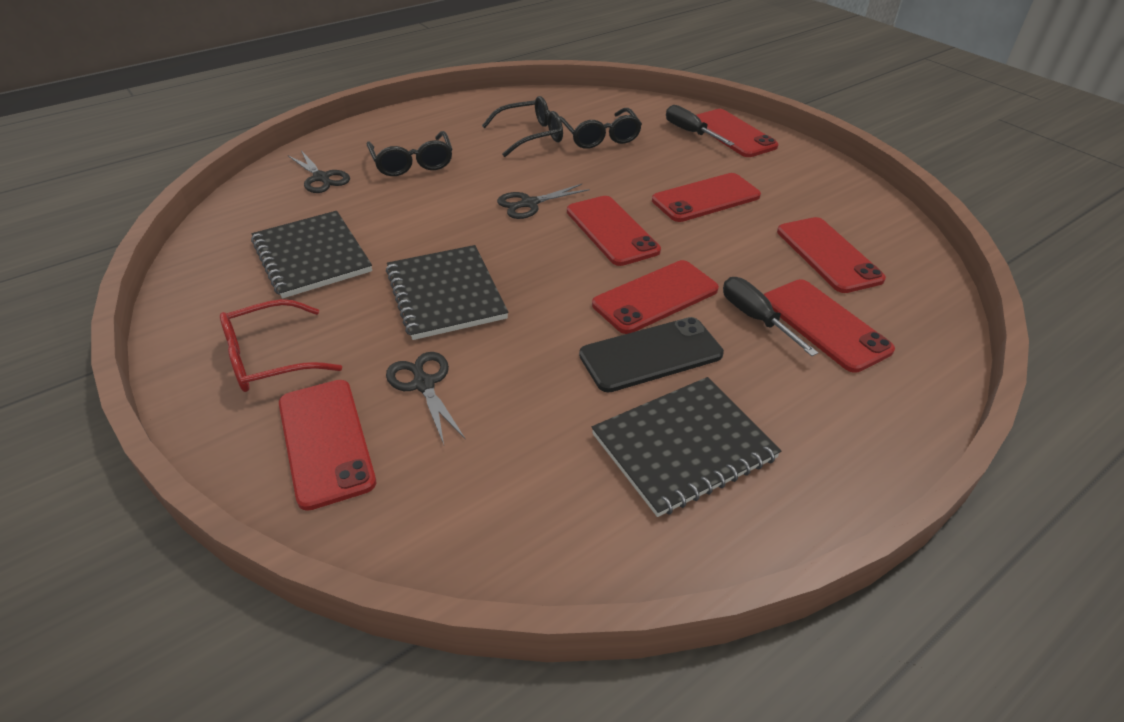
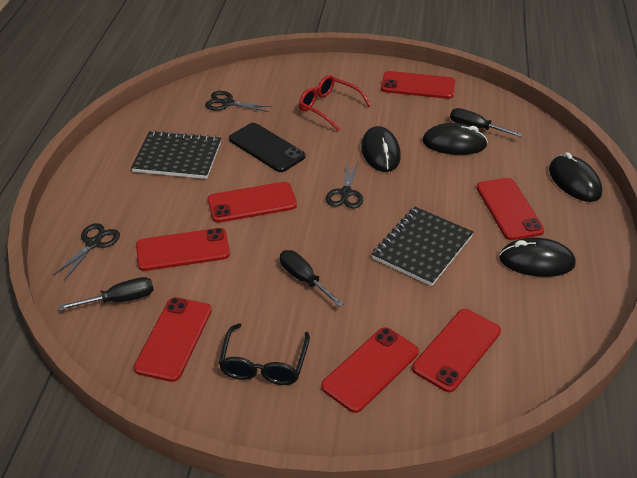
black glasses: 3 -> 1
black mouse: 0 -> 4
black notebook: 3 -> 2
black screwdriver: 2 -> 3

